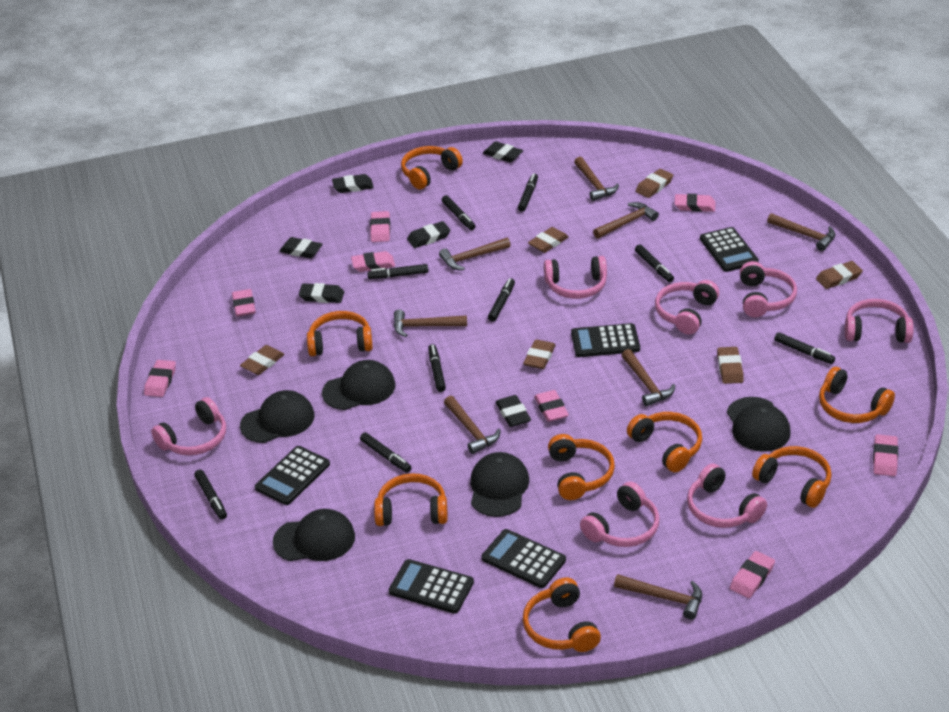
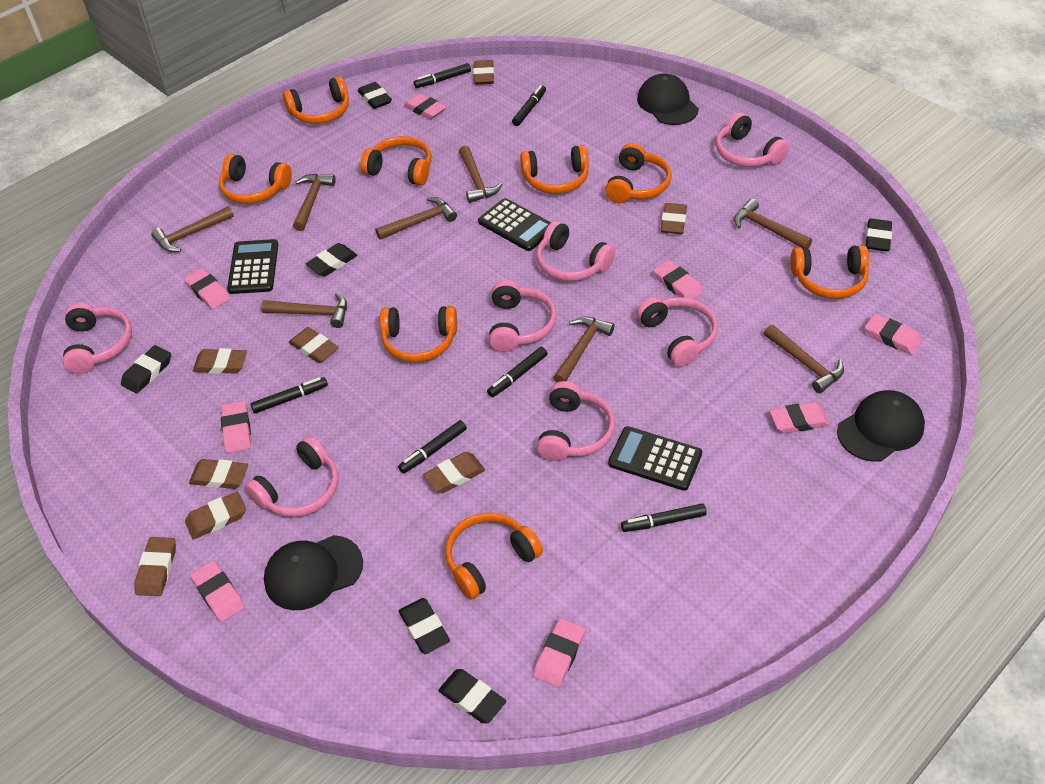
black calculator: 5 -> 3
black cap: 5 -> 3
black marker: 9 -> 6
brown eraser: 6 -> 8

